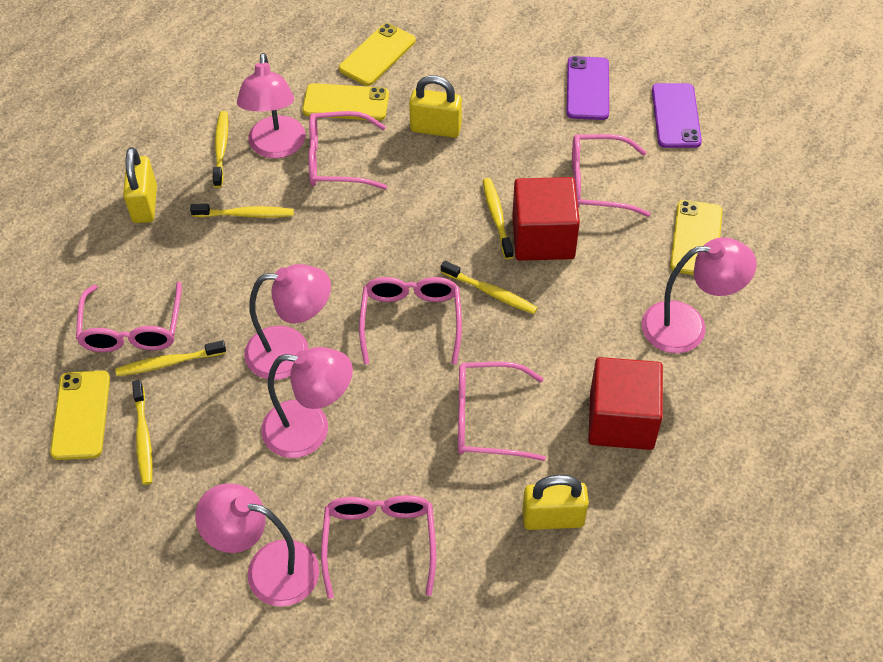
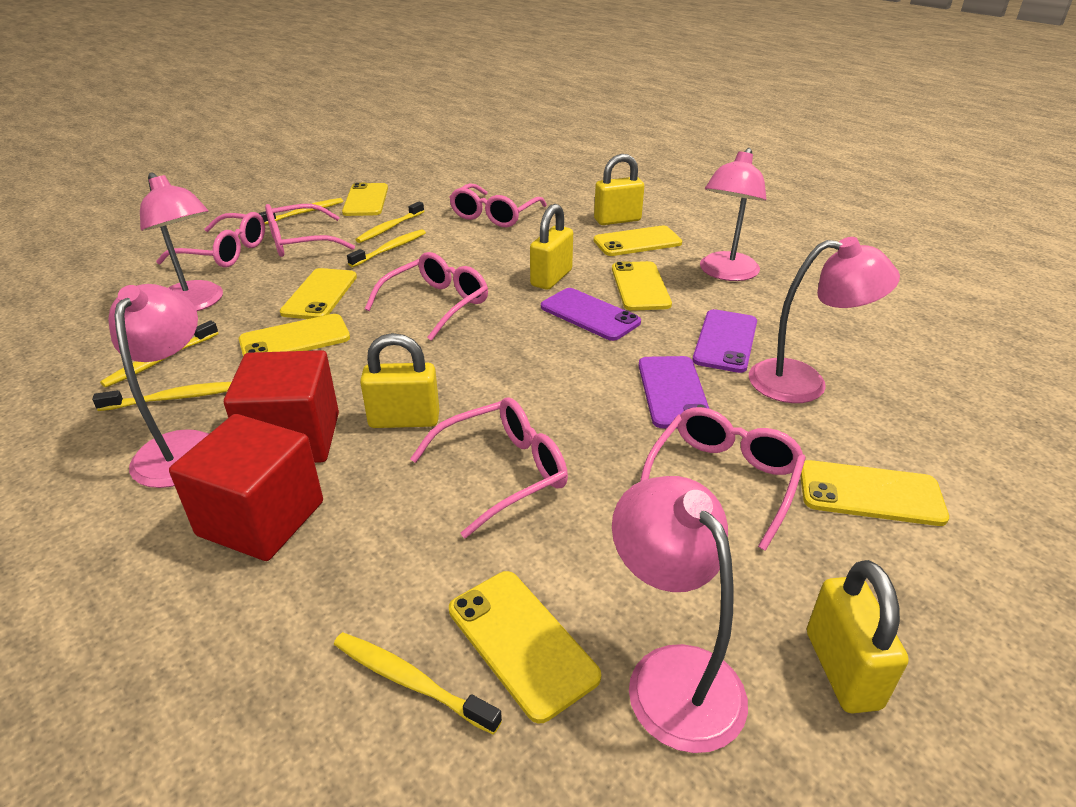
purple phone: 2 -> 3
yellow padlock: 3 -> 4
yellow phone: 4 -> 7

